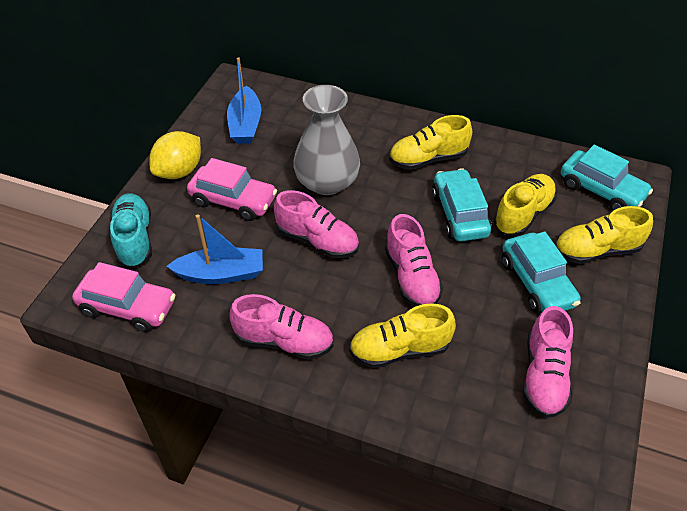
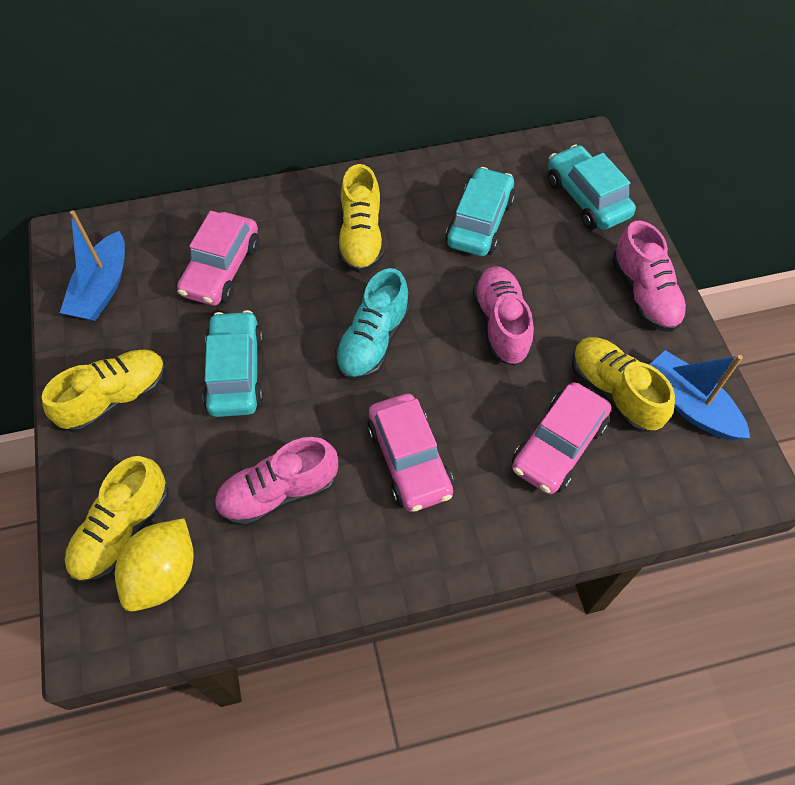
grey vase: 1 -> 0
pink car: 2 -> 3
pink shoe: 4 -> 3

